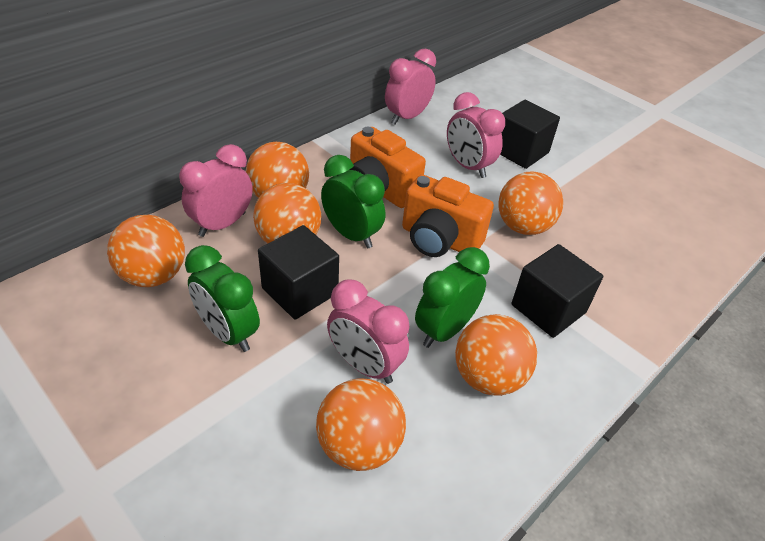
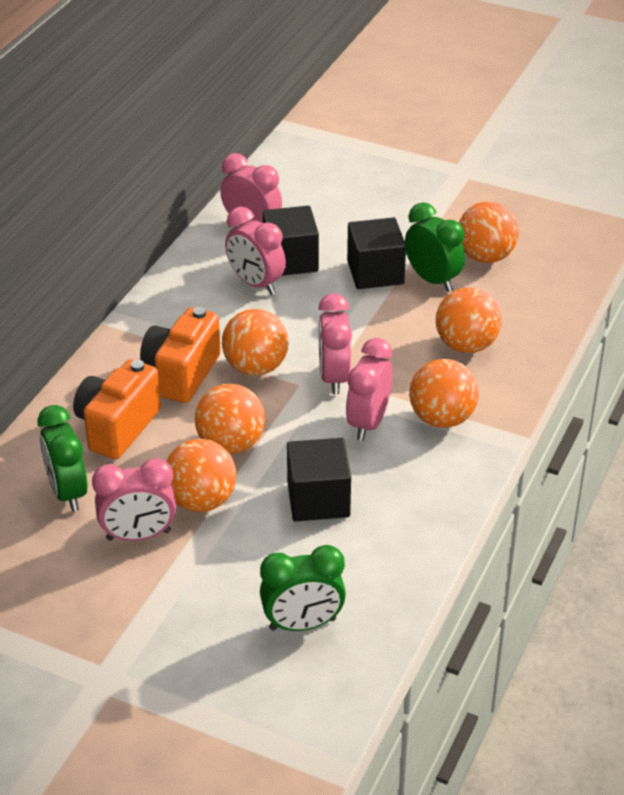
pink clock: 4 -> 5

